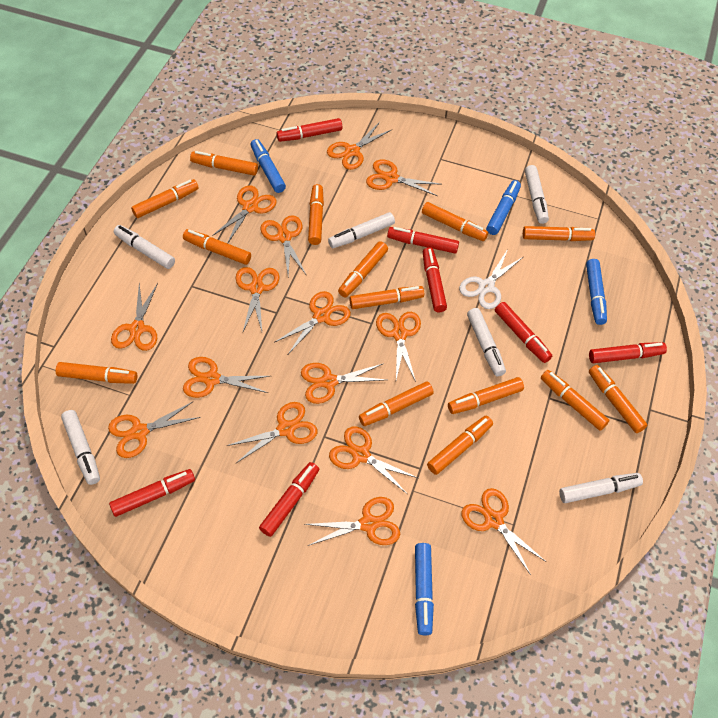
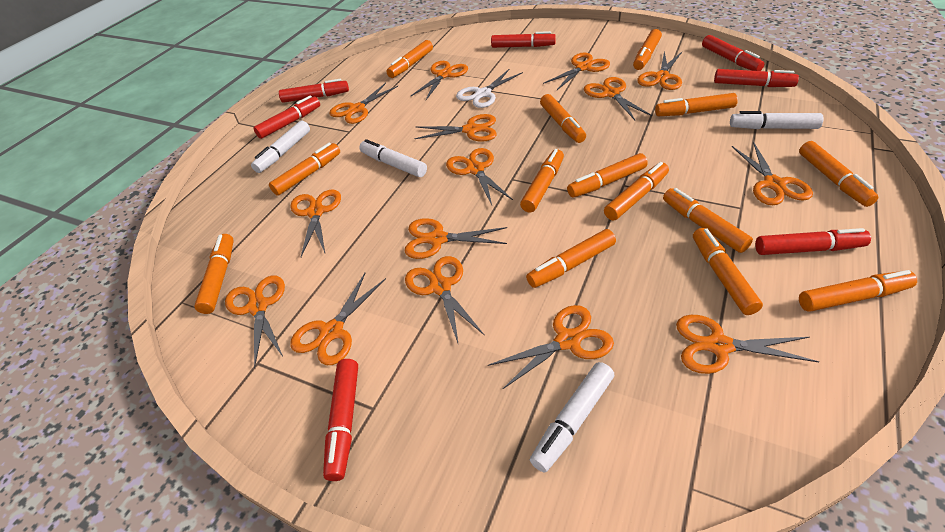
blue marker: 4 -> 0
white marker: 6 -> 4

